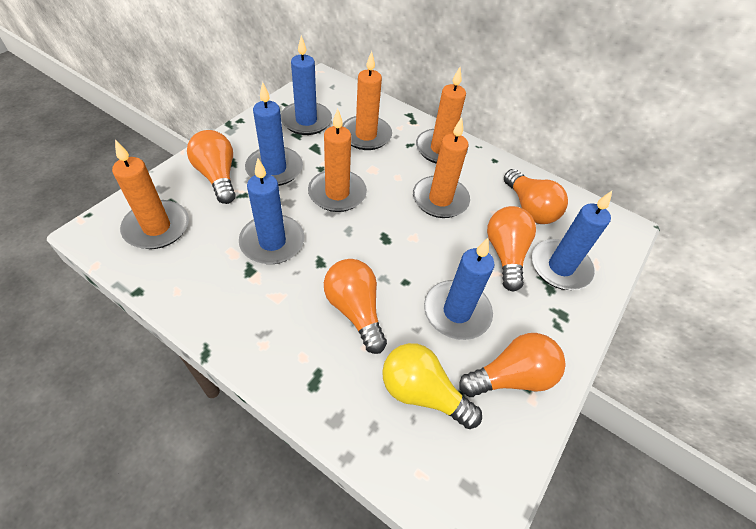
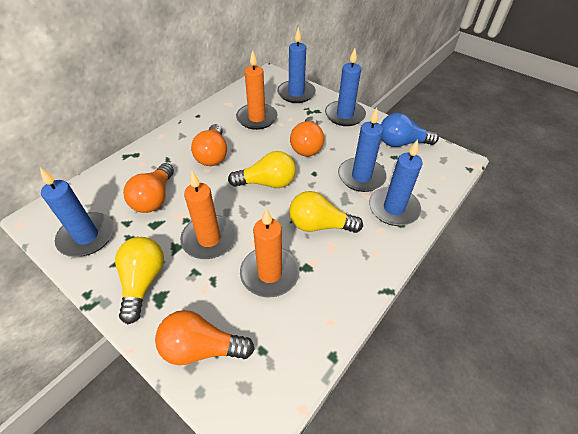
blue light bulb: 0 -> 1
orange candle: 5 -> 3
orange light bulb: 5 -> 4
yellow light bulb: 1 -> 3

